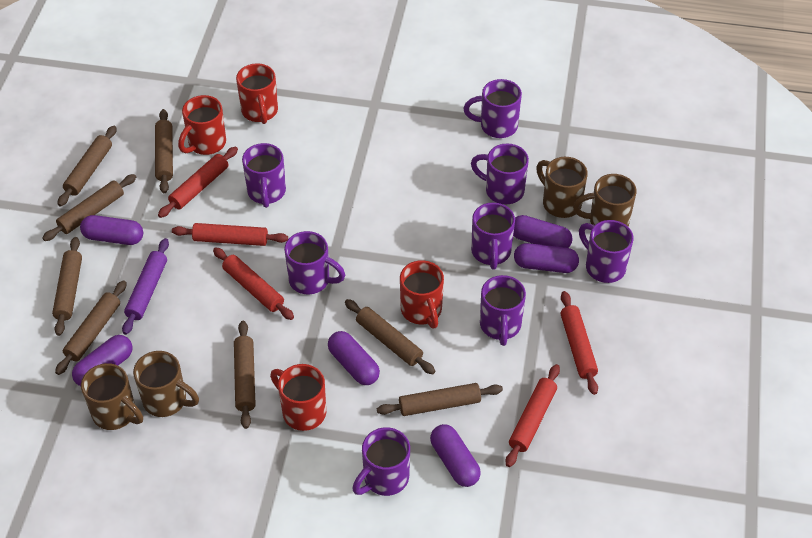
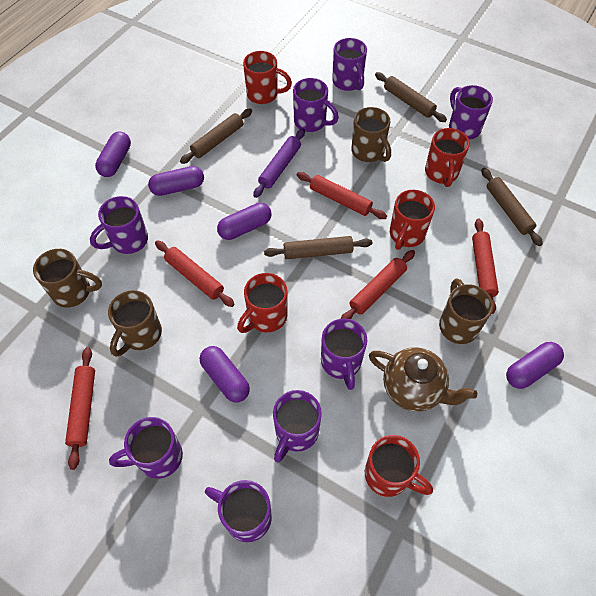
brown rolling pin: 8 -> 4
brown teapot: 0 -> 1
purple capsule: 6 -> 5
red mug: 4 -> 5

